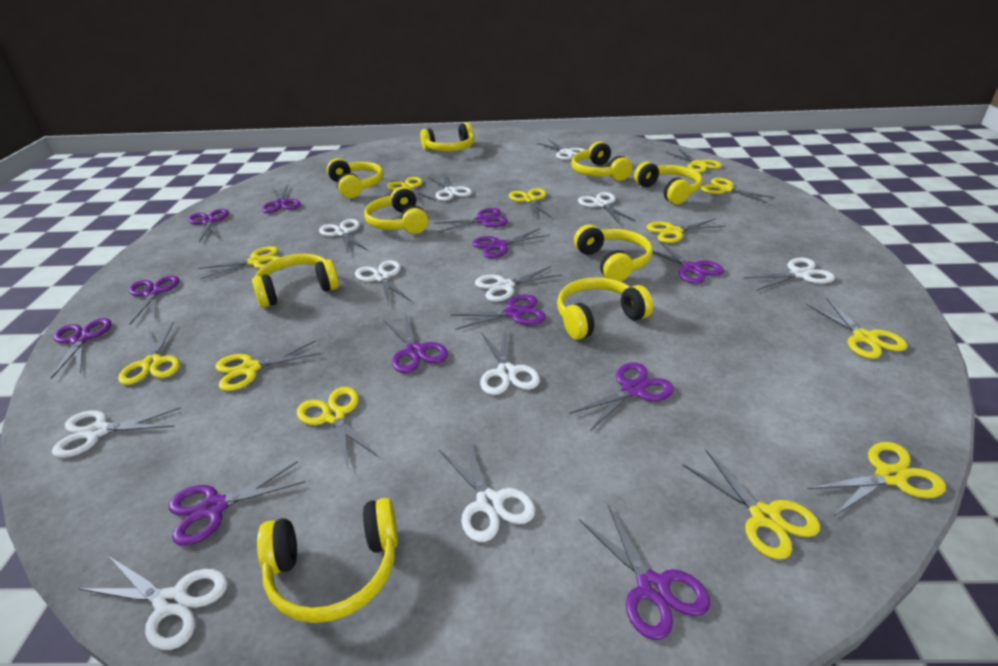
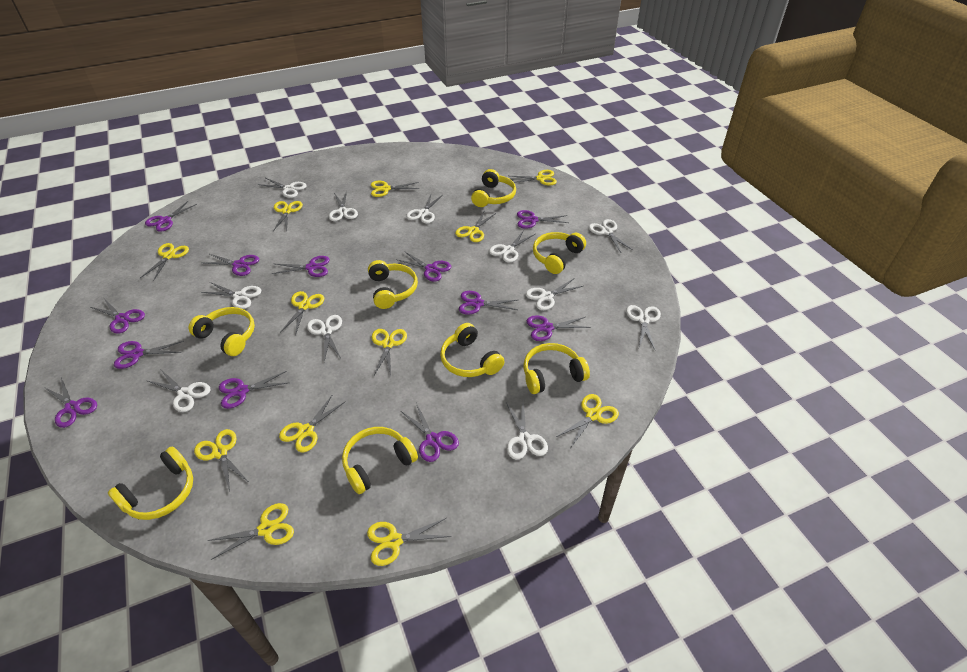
yellow headphones: 9 -> 8

